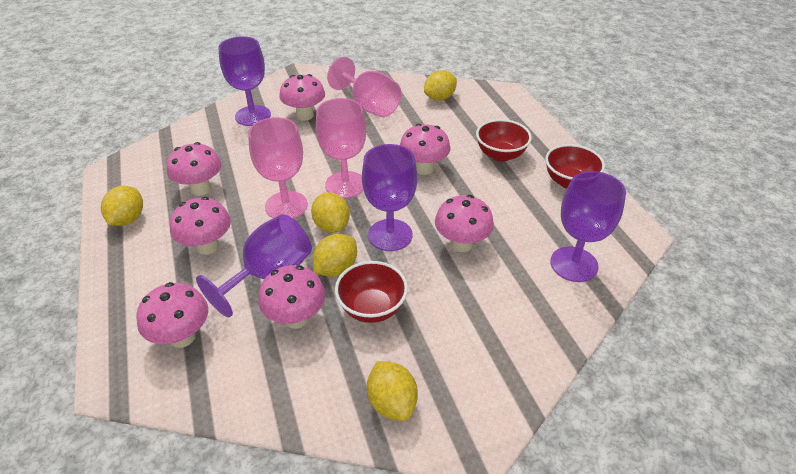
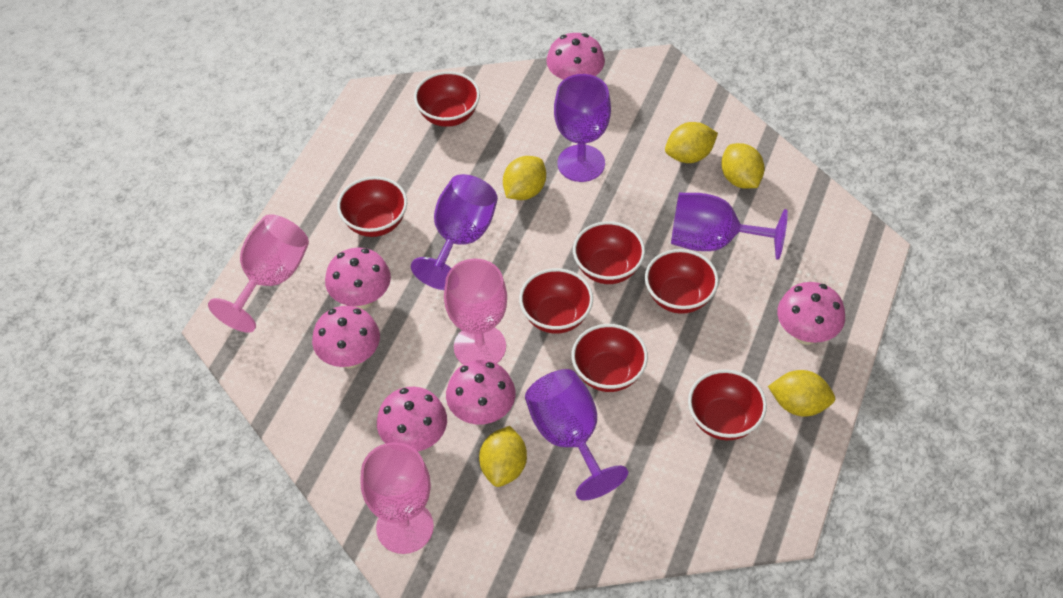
pink mushroom: 7 -> 6
red bowl: 3 -> 7

